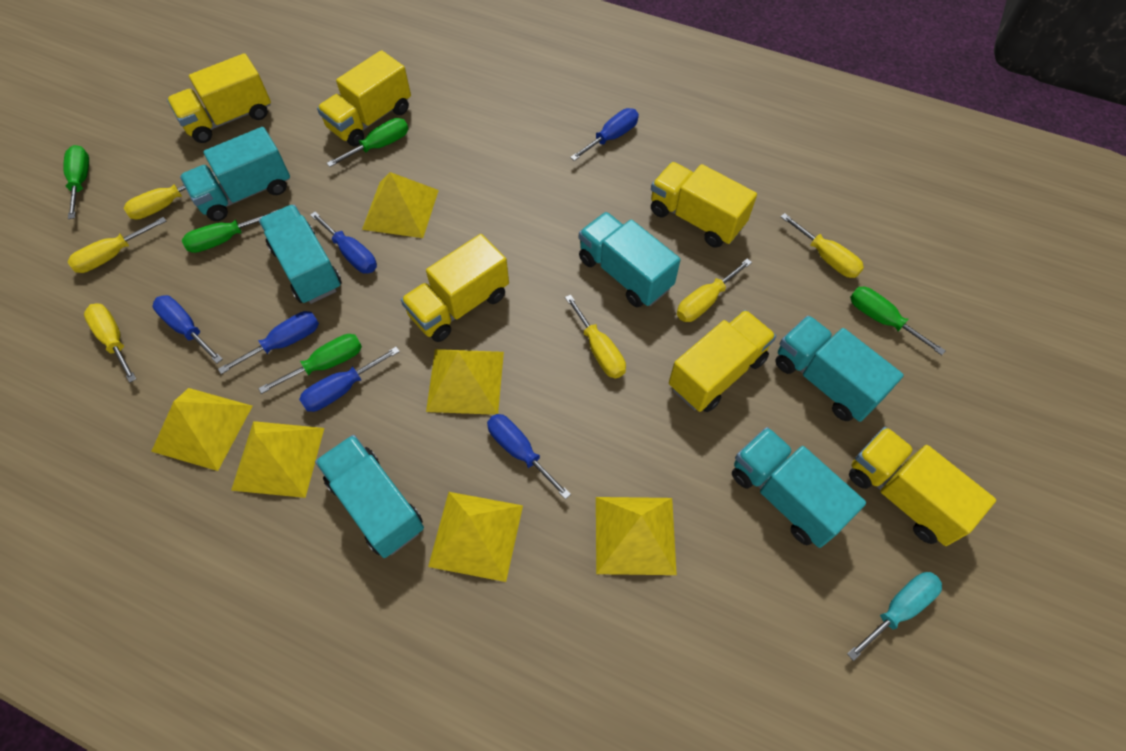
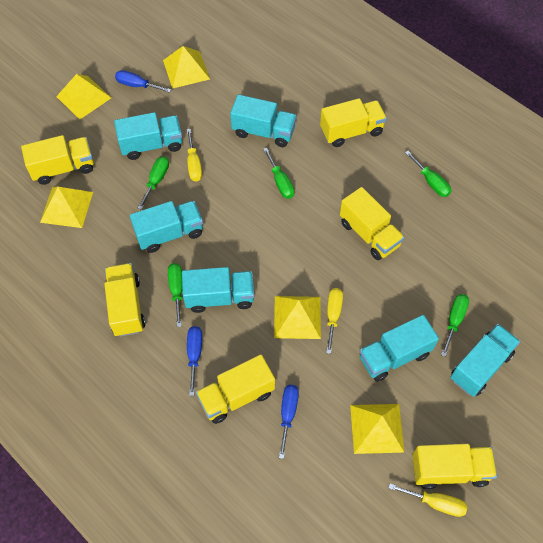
blue screwdriver: 6 -> 3
turquoise screwdriver: 1 -> 0
yellow pyramid: 6 -> 5
yellow screwdriver: 6 -> 3

